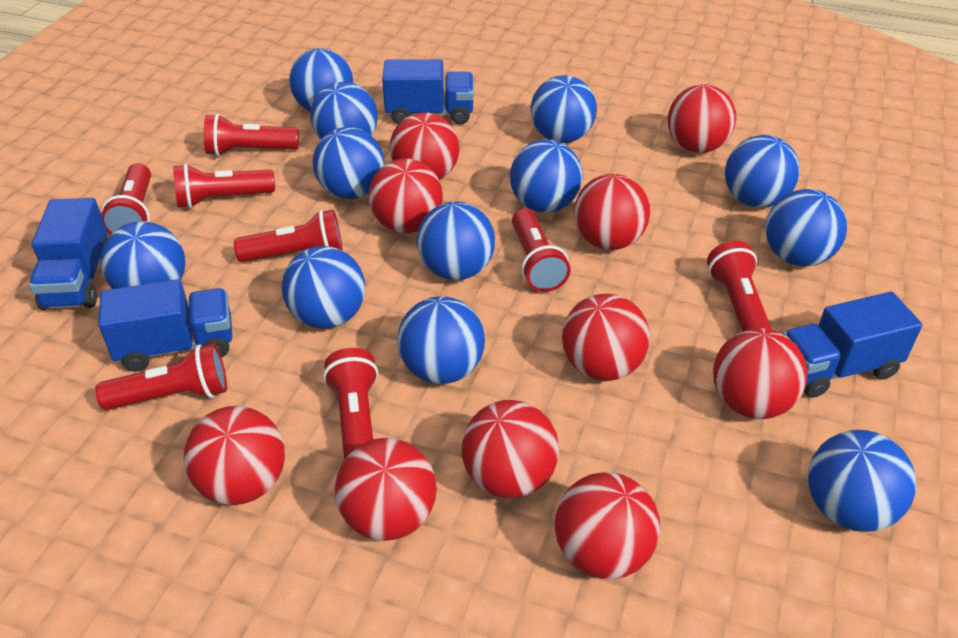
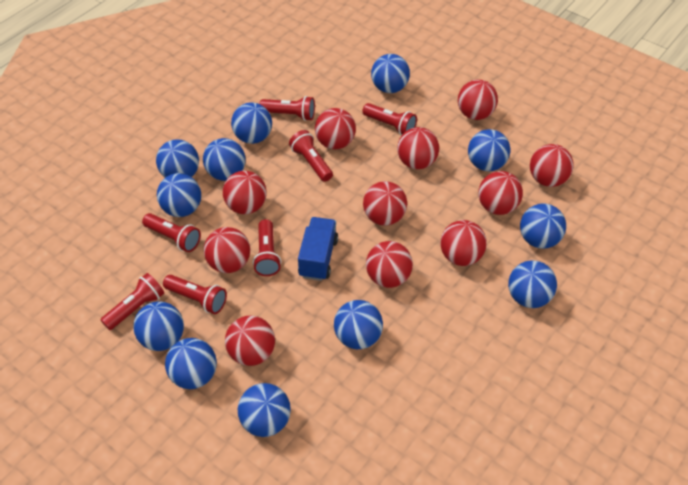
blue truck: 4 -> 1
red ball: 10 -> 11
red flashlight: 8 -> 7

